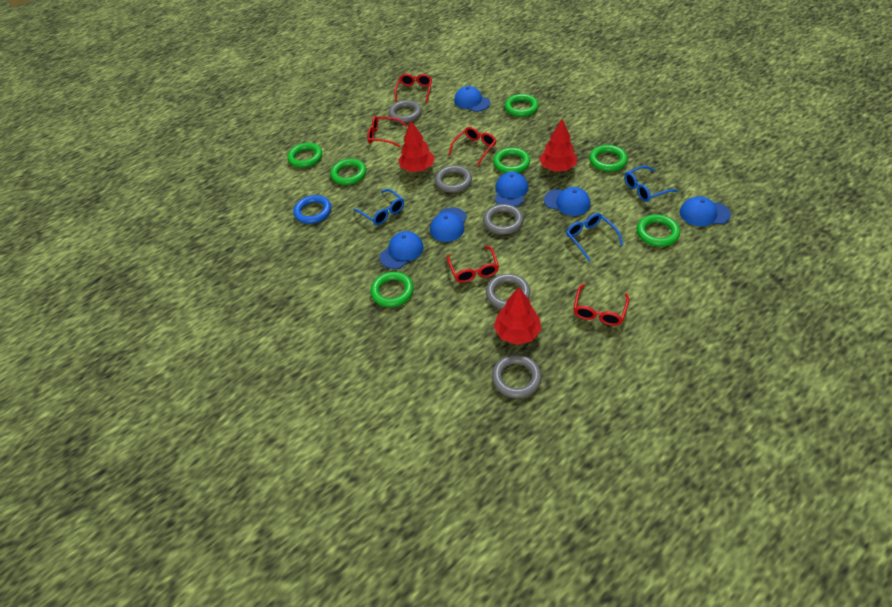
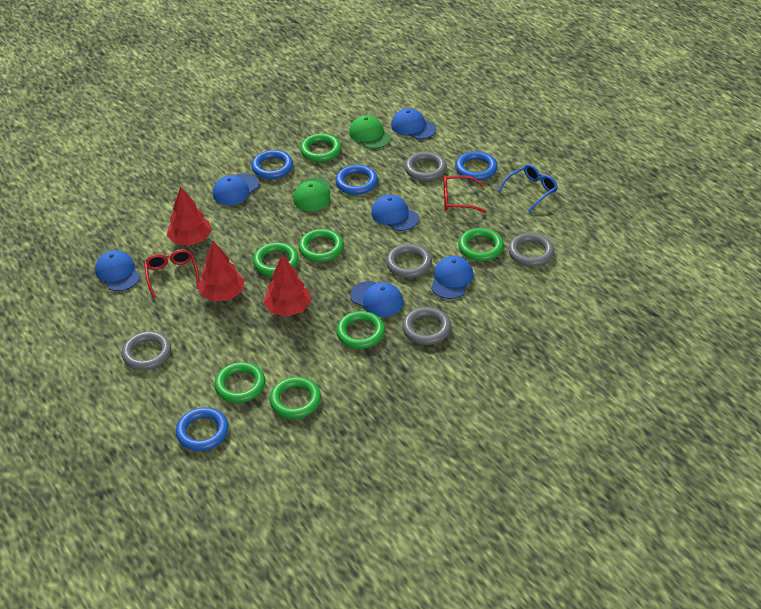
blue glasses: 3 -> 1
blue ring: 1 -> 4
green cap: 0 -> 2
red glasses: 5 -> 2

